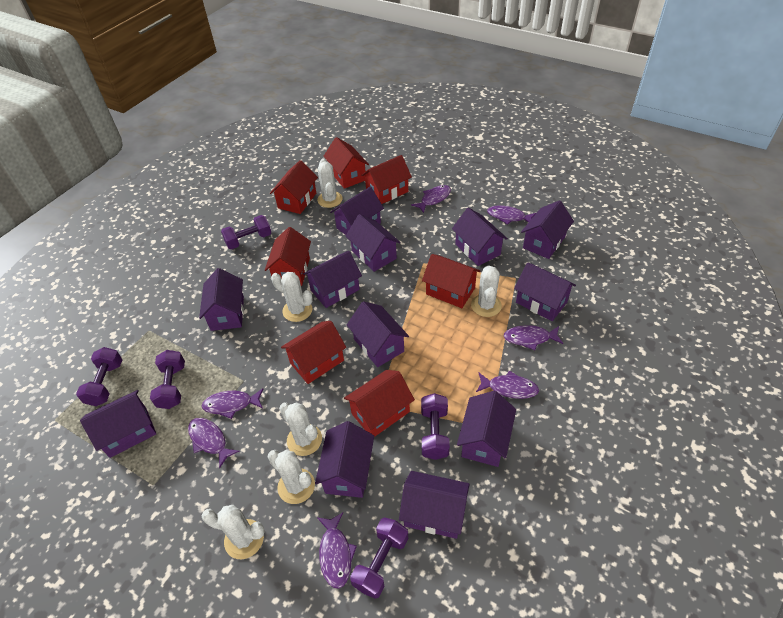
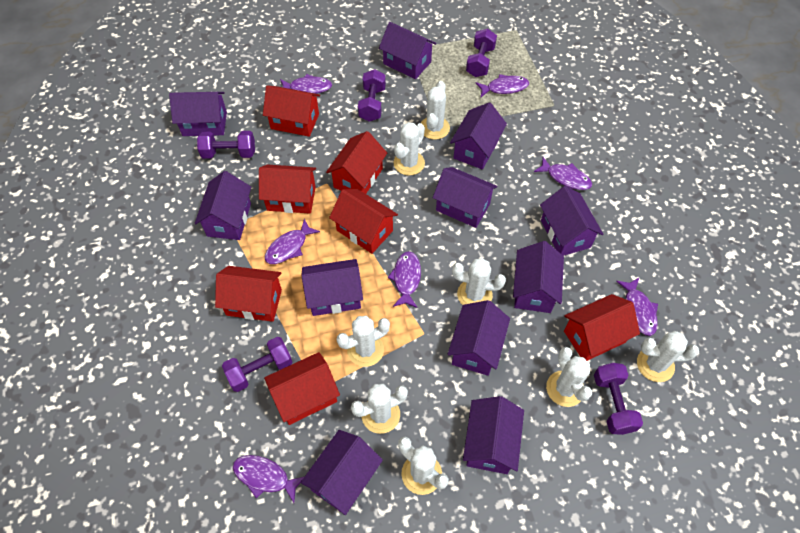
purple house: 12 -> 11
white cactus: 6 -> 8

